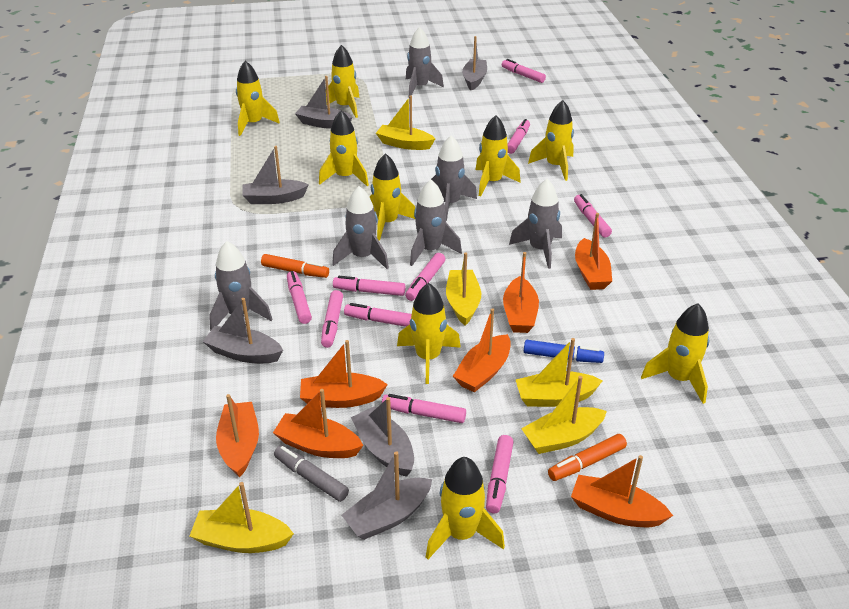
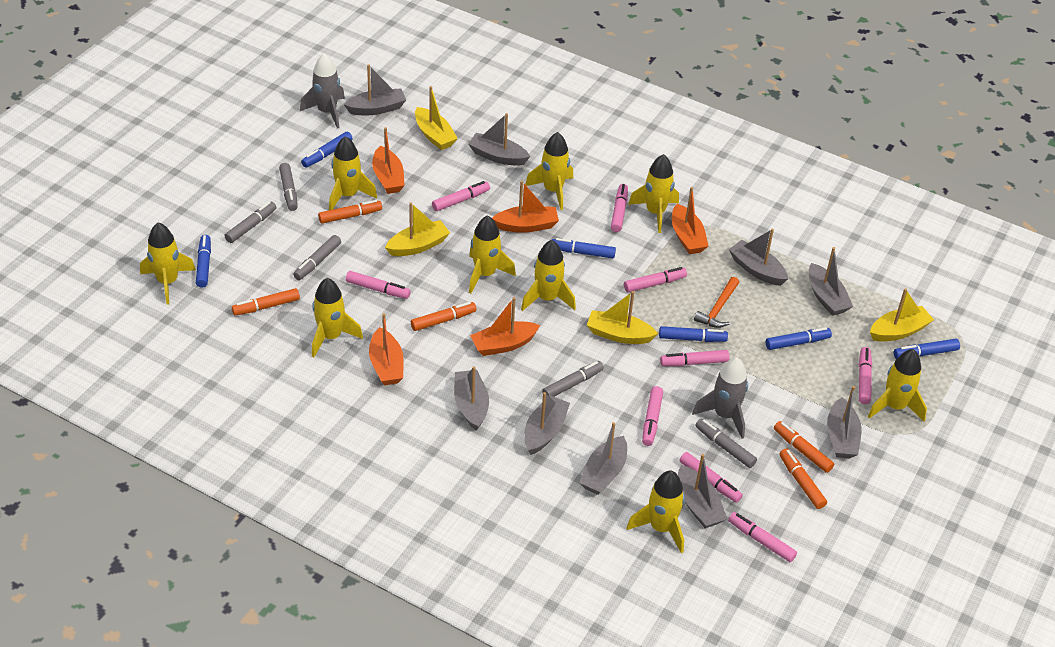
blue marker: 1 -> 6
grey boat: 6 -> 9
grey marker: 1 -> 5
grey rocket: 6 -> 2
orange boat: 7 -> 5
orange hammer: 0 -> 1
orange marker: 2 -> 5
pink marker: 10 -> 9
yellow boat: 5 -> 4

